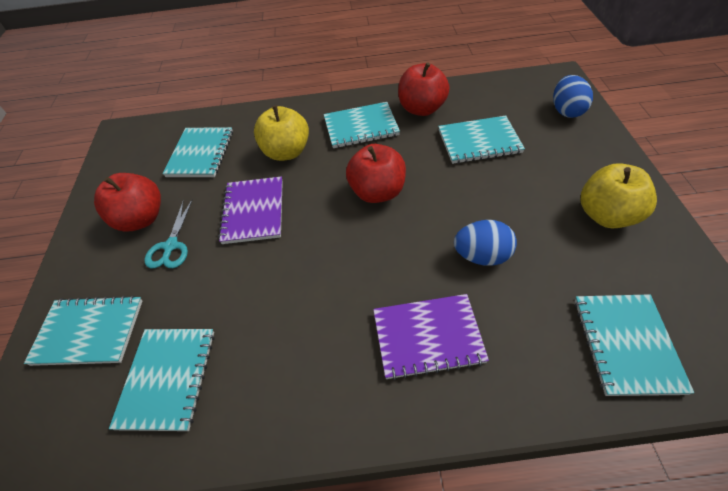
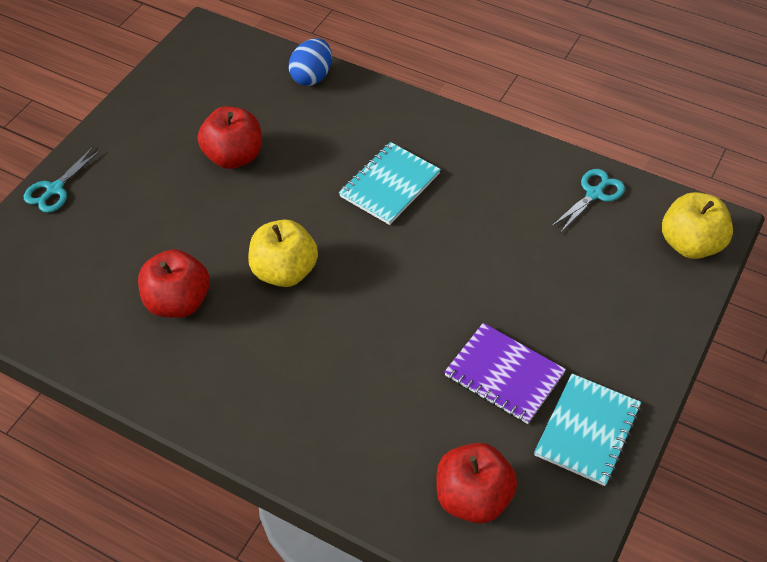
blue egg: 2 -> 1
purple notebook: 2 -> 1
turquoise notebook: 6 -> 2
turquoise scissors: 1 -> 2

